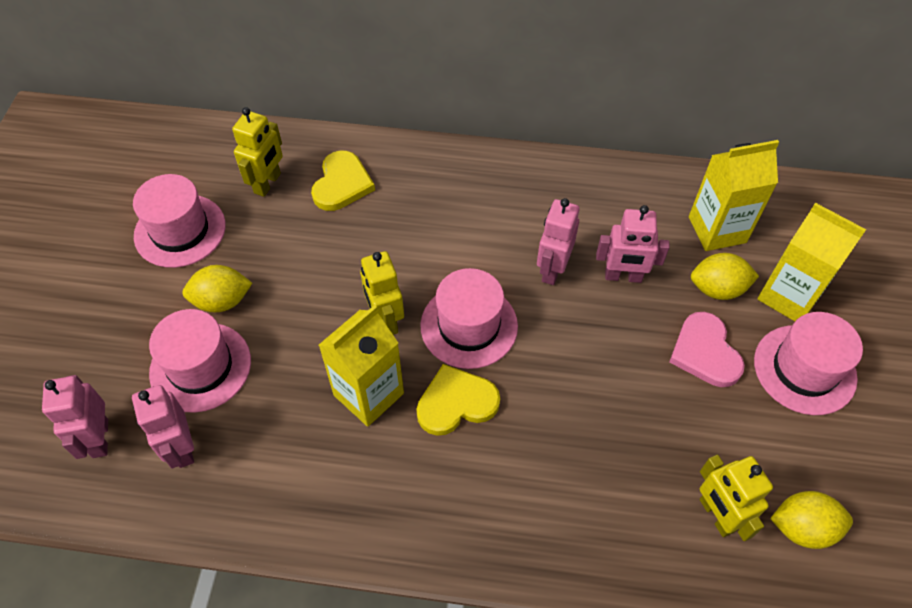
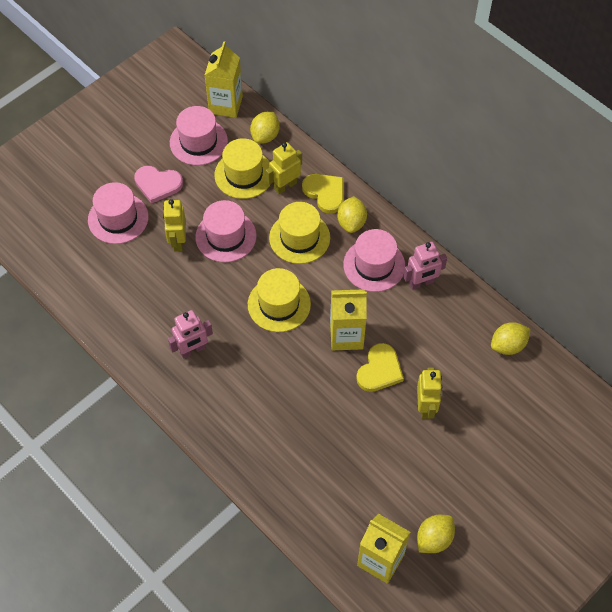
pink robot: 4 -> 2
yellow hat: 0 -> 3
yellow lemon: 3 -> 4

